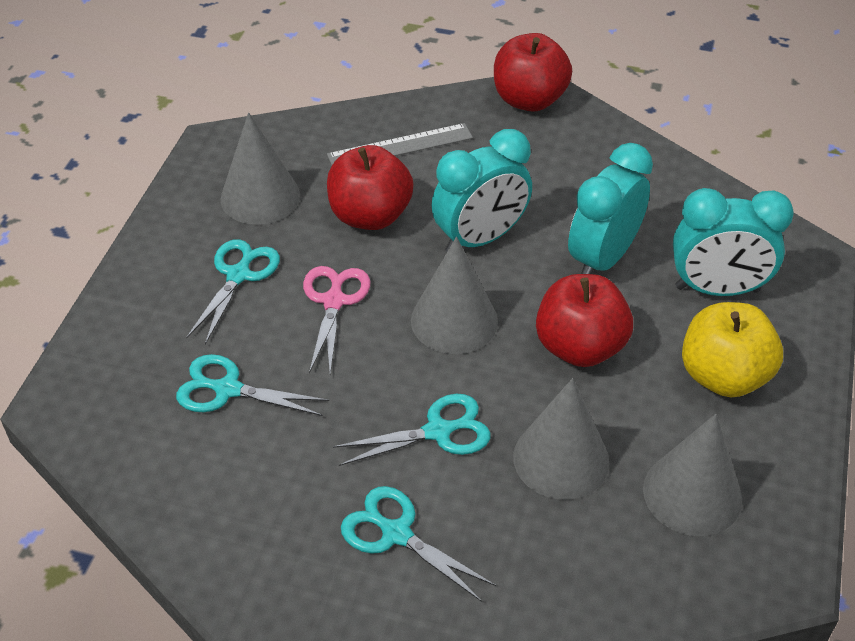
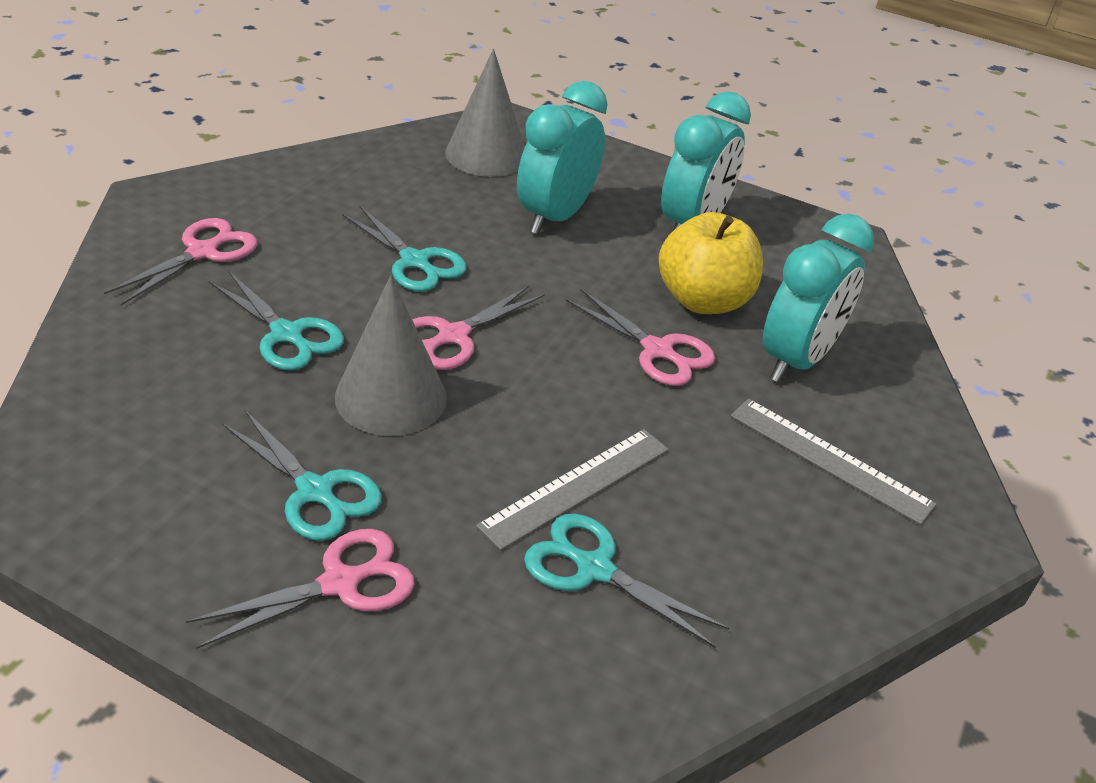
grey cone: 4 -> 2
grey ruler: 1 -> 2
pink scissors: 1 -> 4
red apple: 3 -> 0

